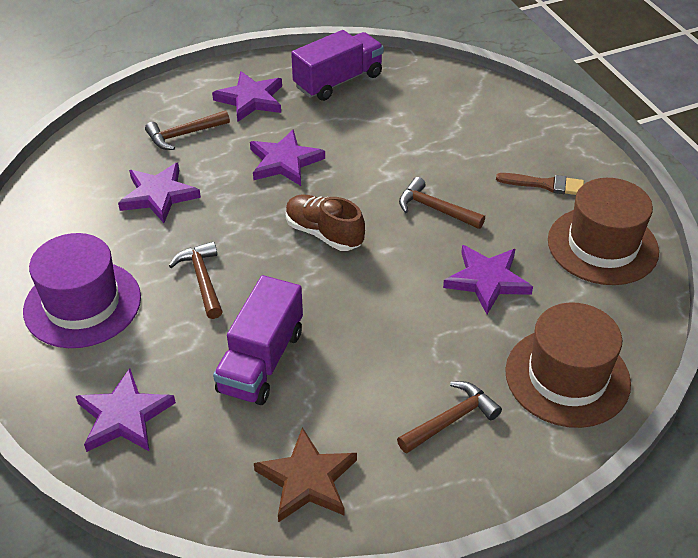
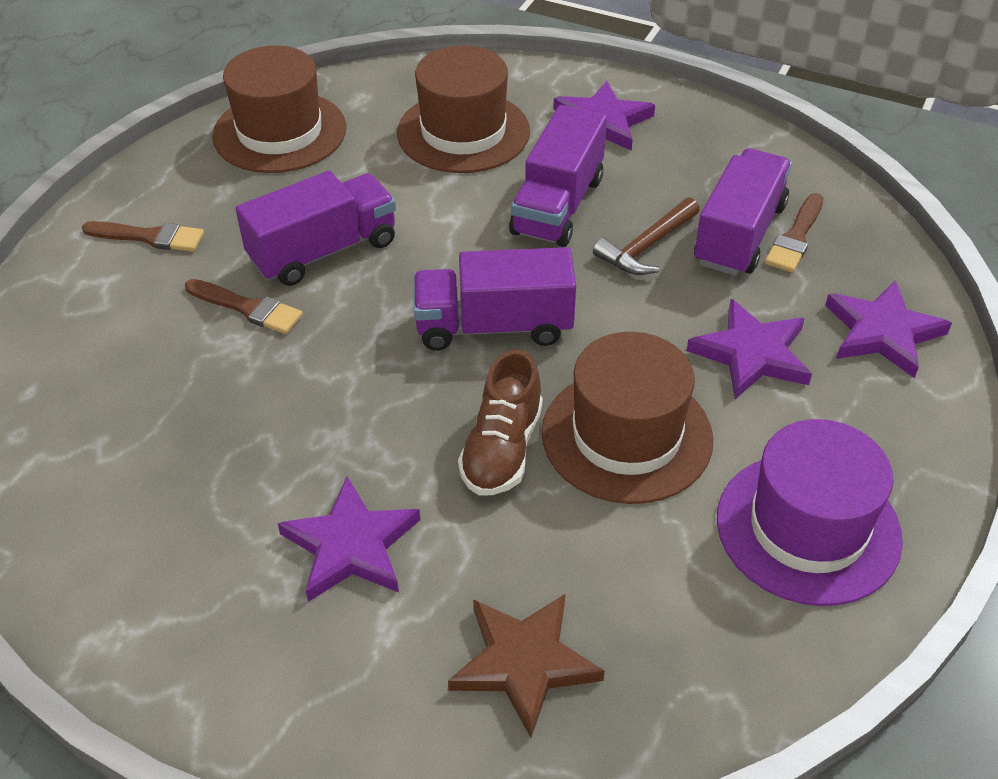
brown brush: 1 -> 3
brown hammer: 4 -> 1
brown hat: 2 -> 3
purple star: 5 -> 4
purple truck: 2 -> 4

